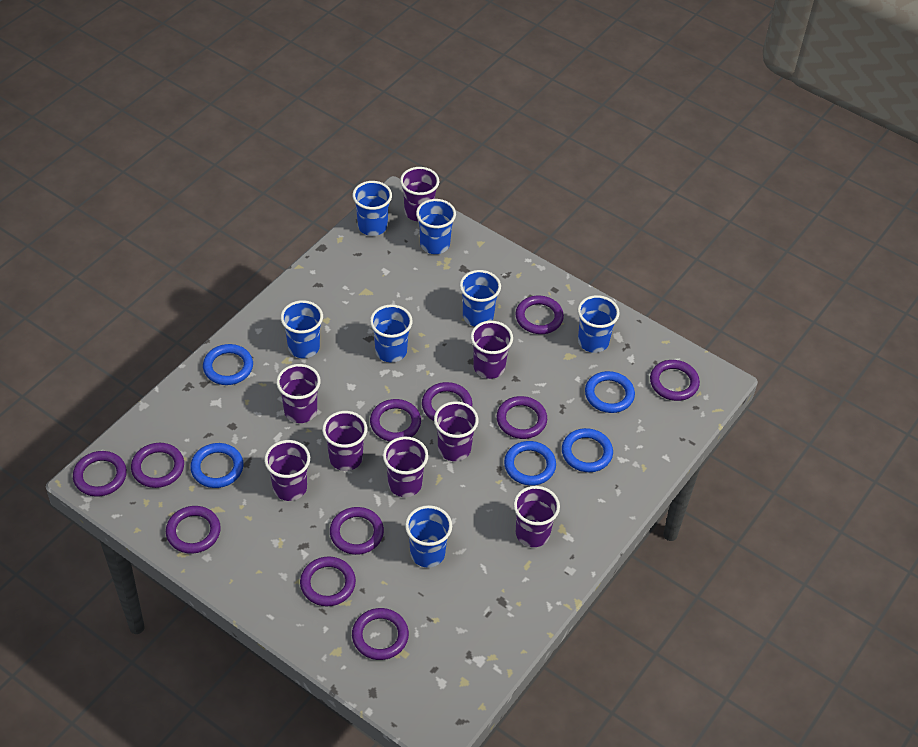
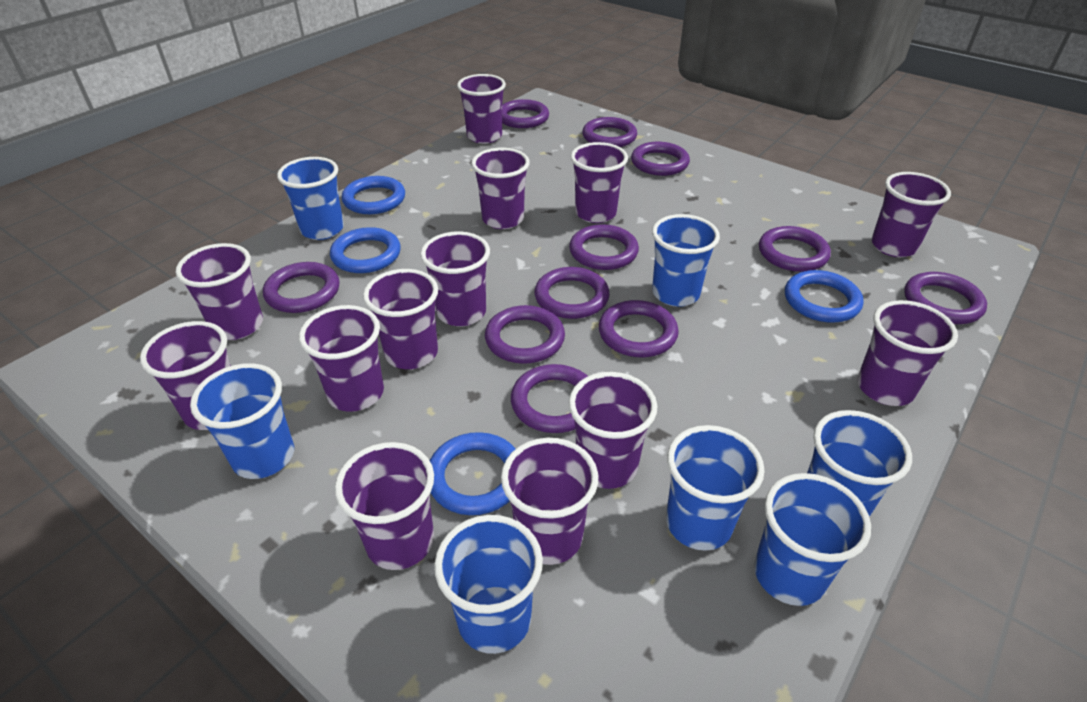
blue ring: 5 -> 4
purple cup: 8 -> 13

